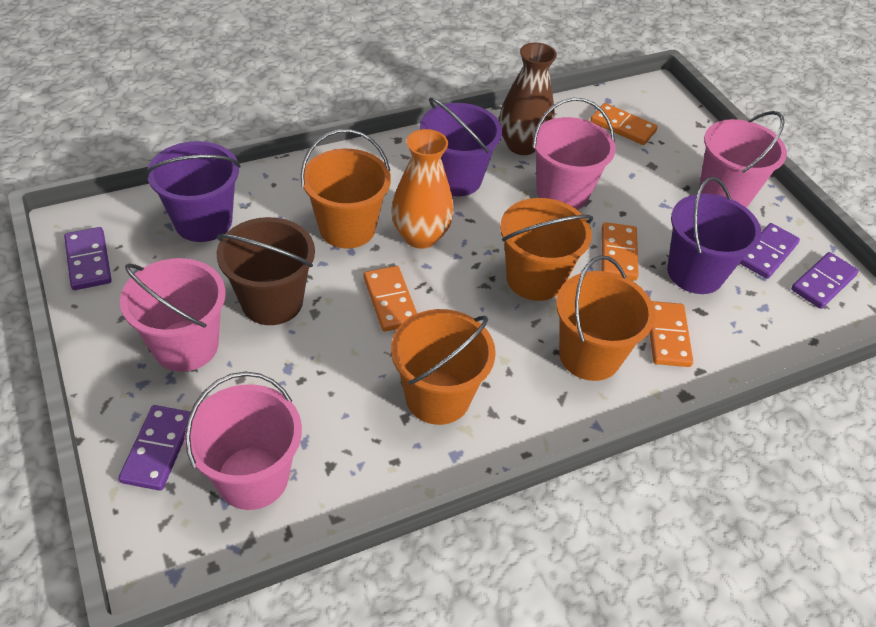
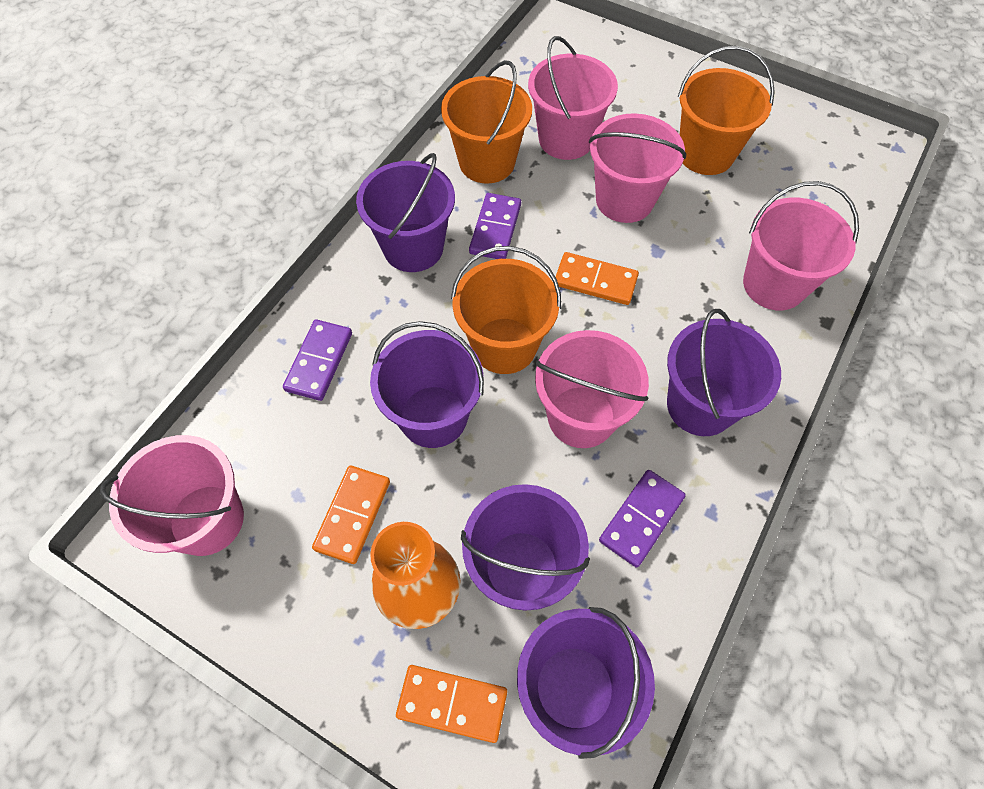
brown bucket: 1 -> 0
brown vase: 1 -> 0
orange bucket: 4 -> 3
orange domino: 4 -> 3
pink bucket: 4 -> 5
purple bucket: 3 -> 5
purple domino: 4 -> 3

